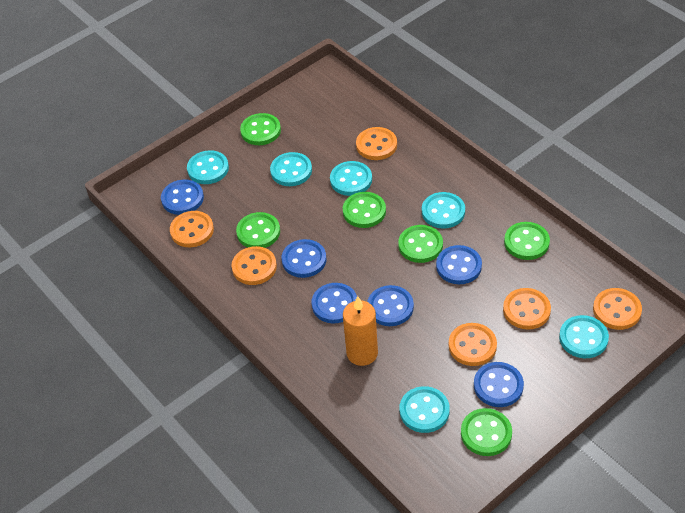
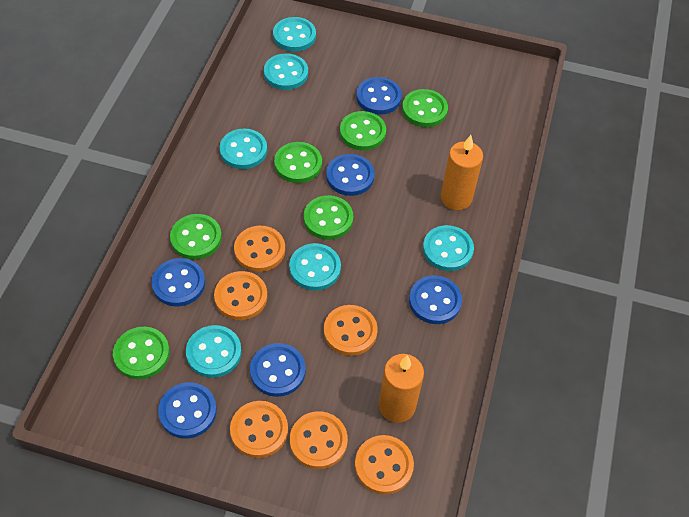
orange candle: 1 -> 2

